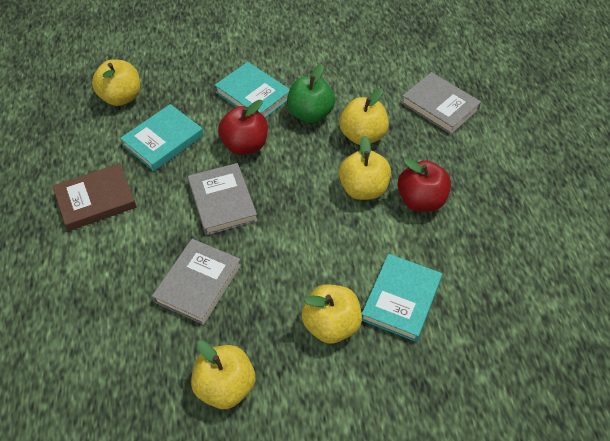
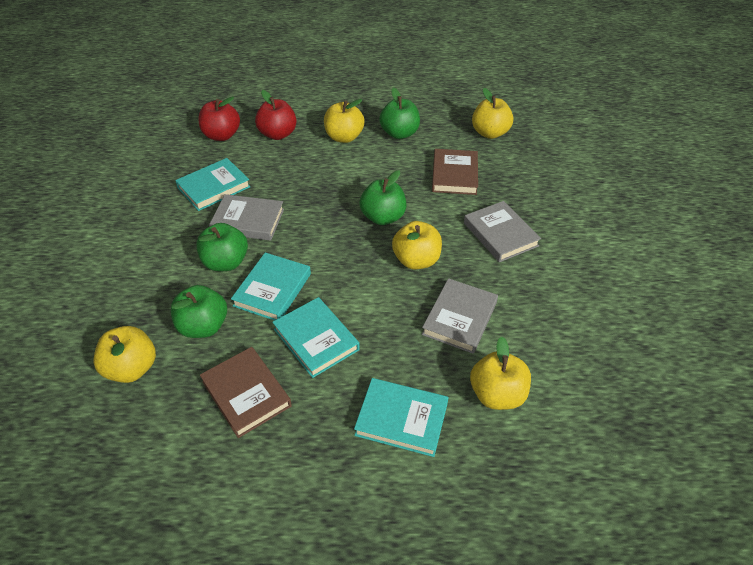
brown book: 1 -> 2
green apple: 1 -> 4
turquoise book: 3 -> 4

